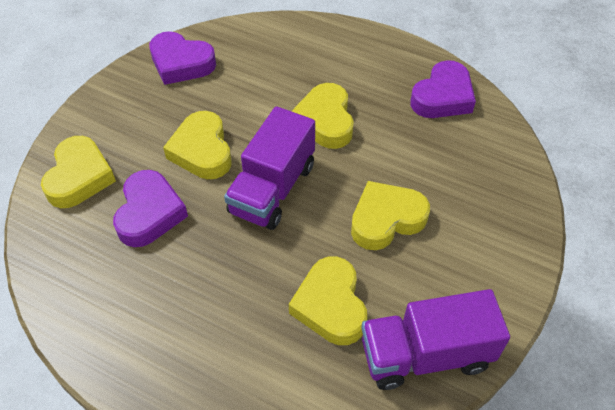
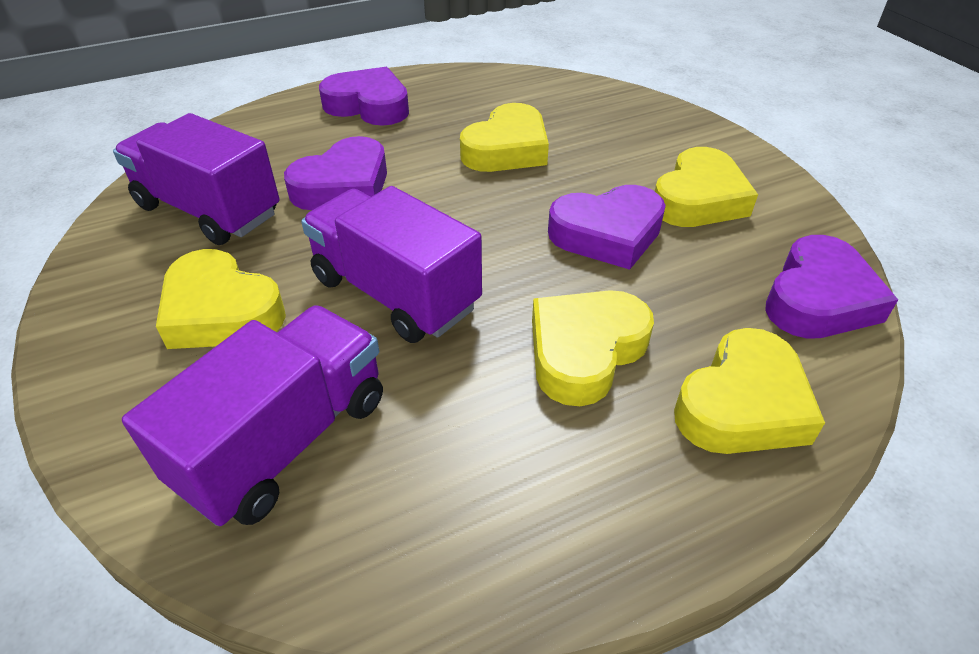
purple heart: 3 -> 4
purple truck: 2 -> 3

